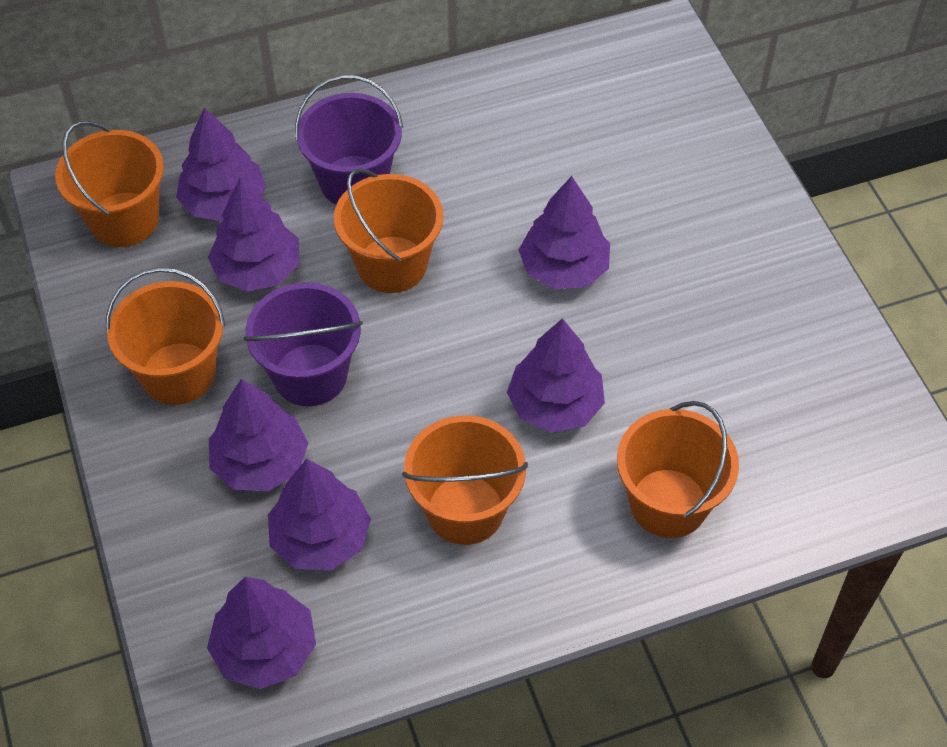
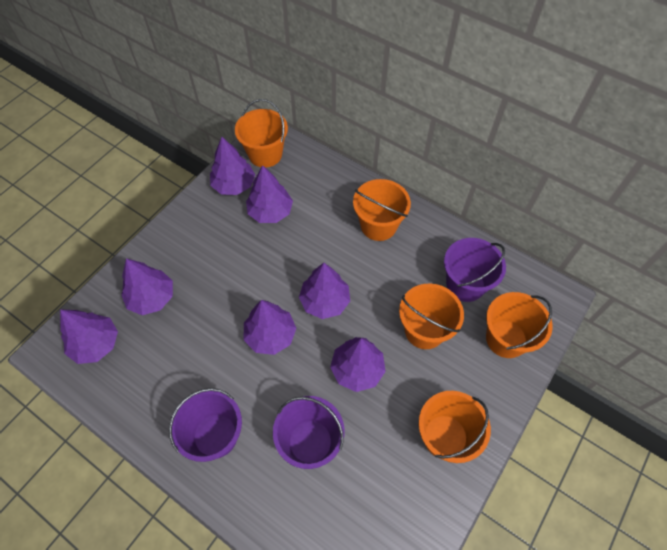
purple bucket: 2 -> 3

